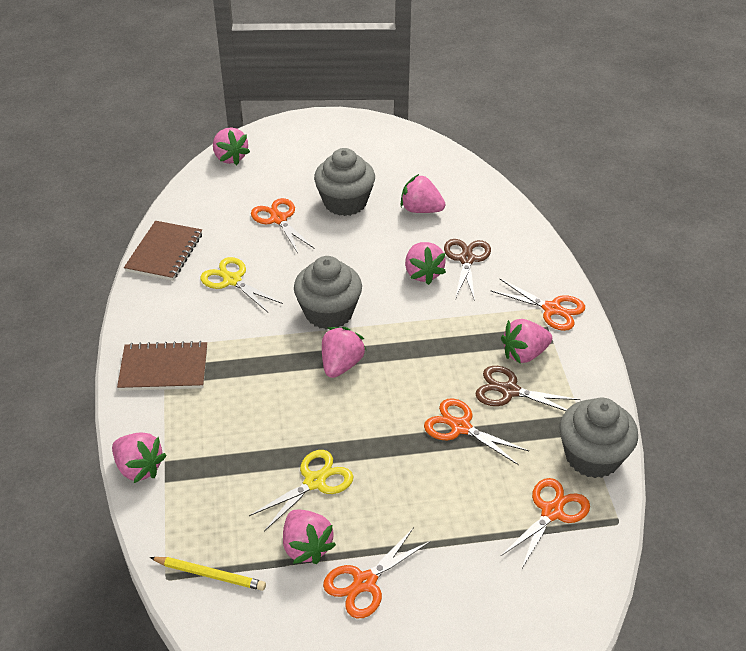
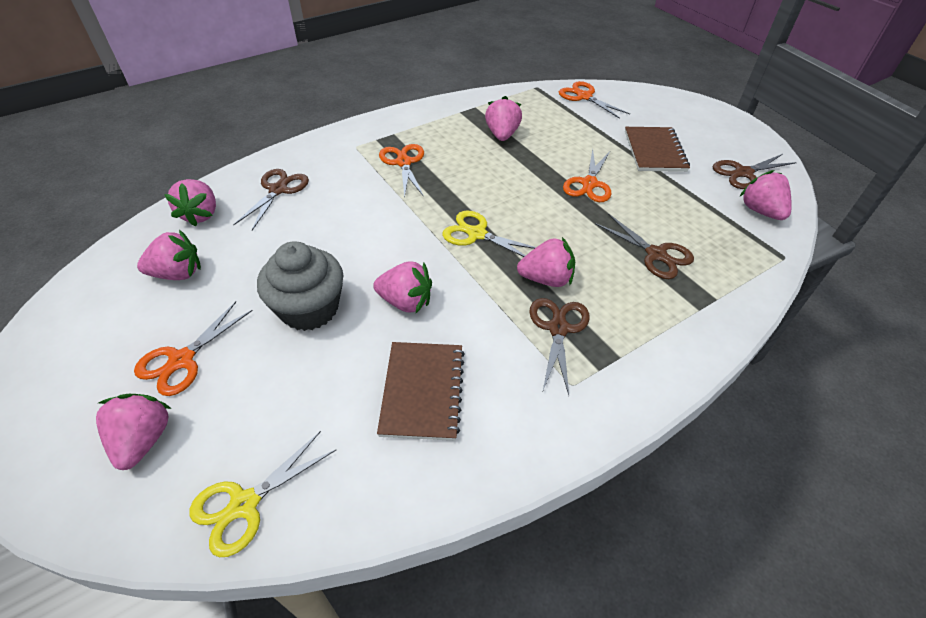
brown scissors: 2 -> 4
grey cupcake: 3 -> 1
orange scissors: 5 -> 4
yellow pencil: 1 -> 0

